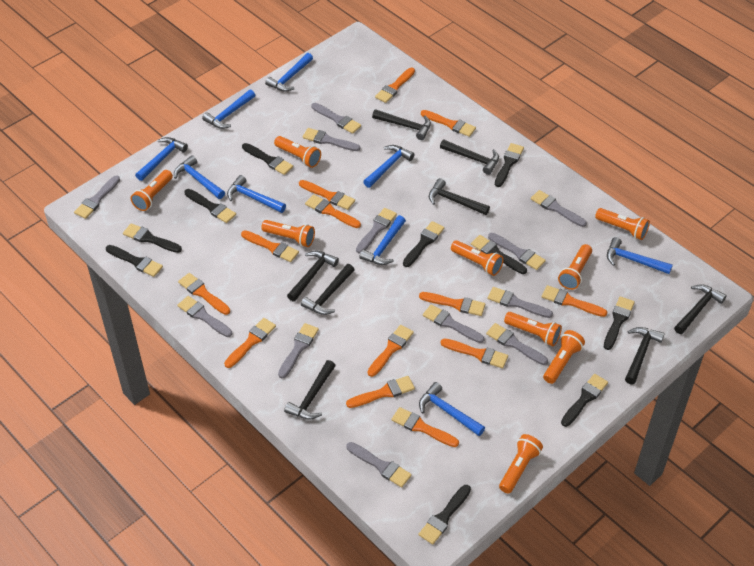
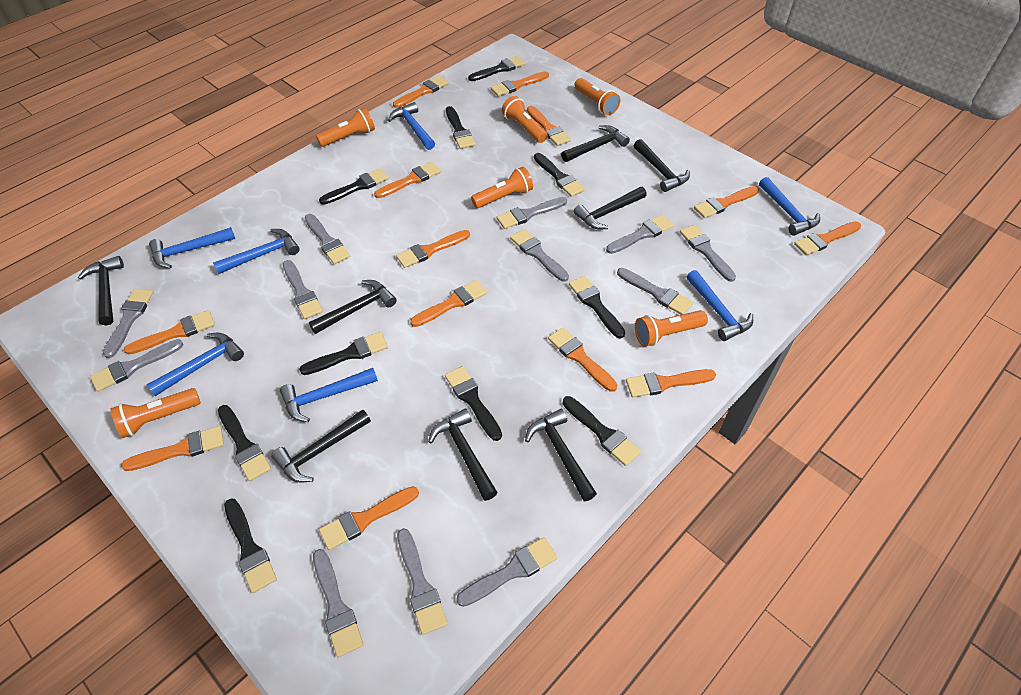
blue hammer: 9 -> 7
orange flashlight: 9 -> 6

